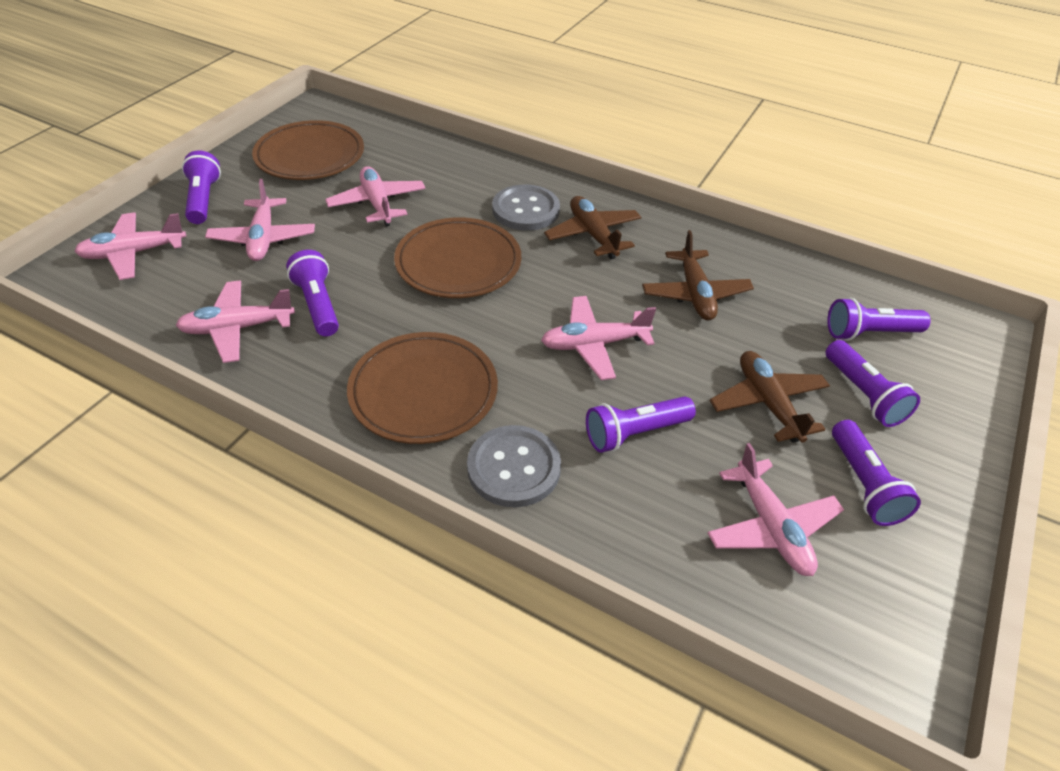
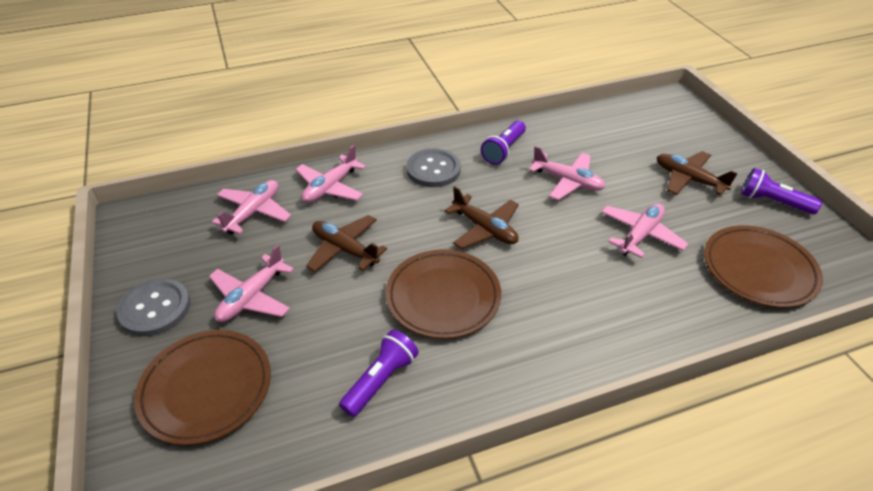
pink plane: 6 -> 5
purple flashlight: 6 -> 3

